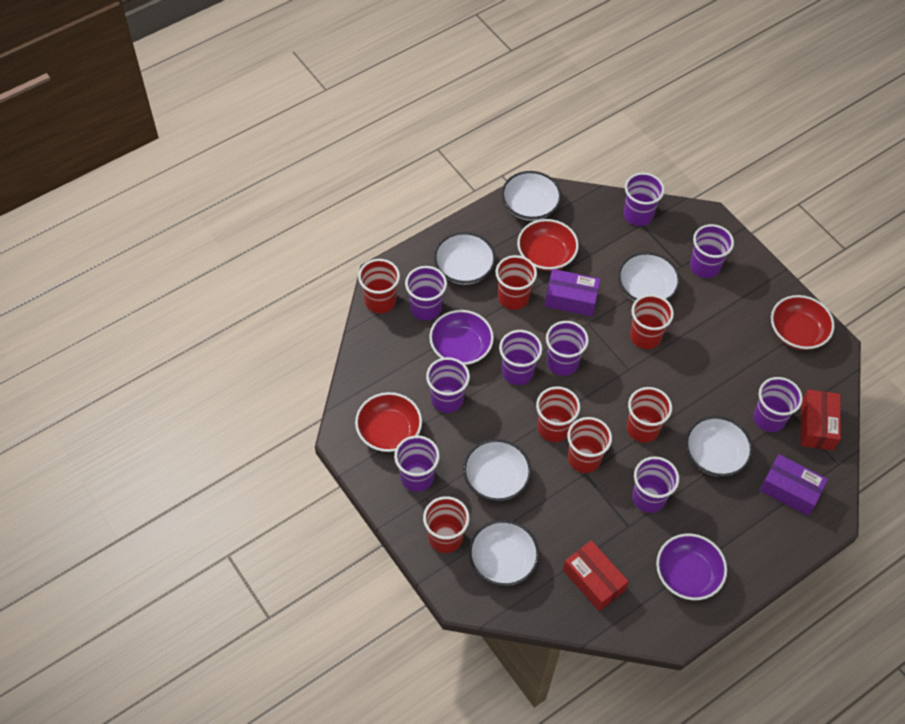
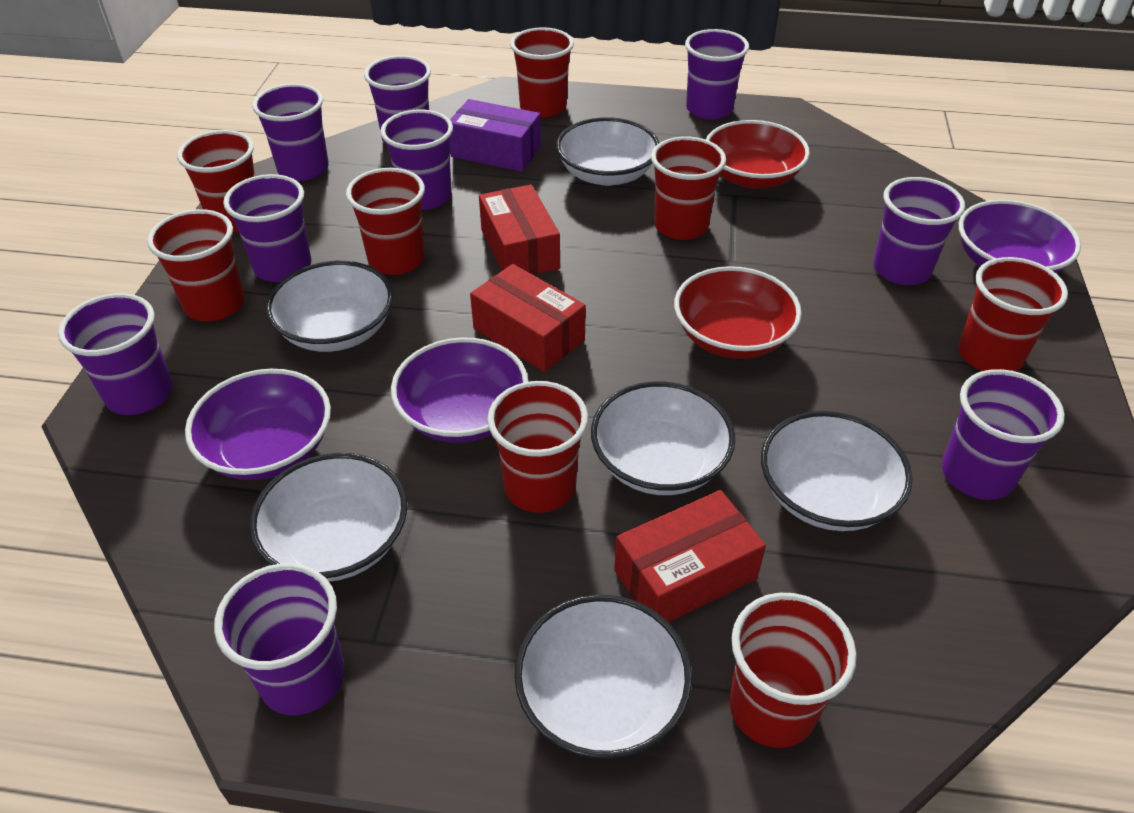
purple bowl: 2 -> 3
purple box: 2 -> 1
red bowl: 3 -> 2
red box: 2 -> 3
red cup: 7 -> 8

